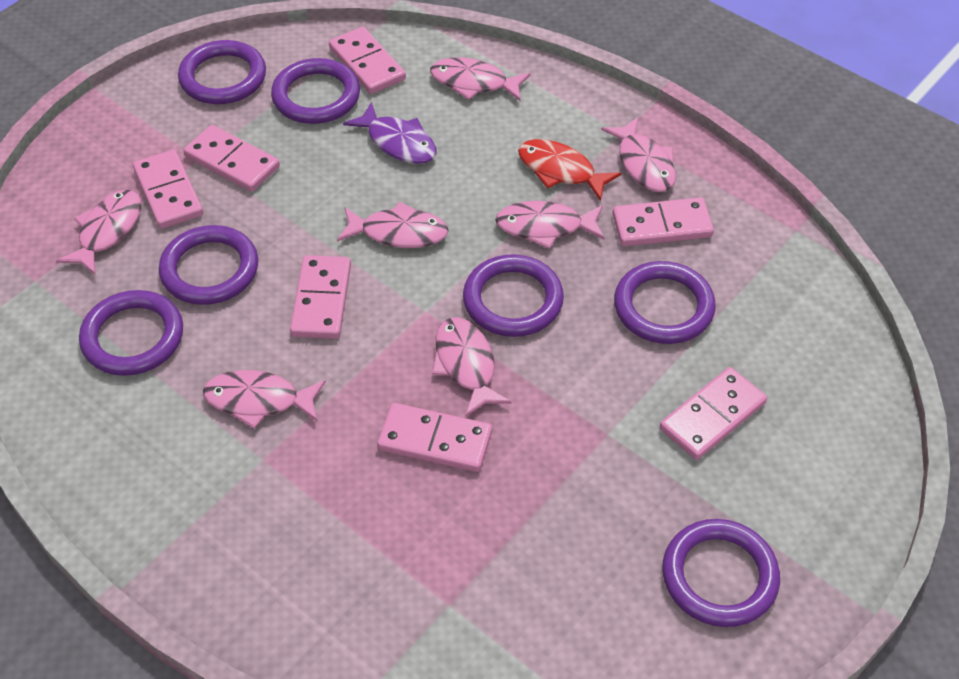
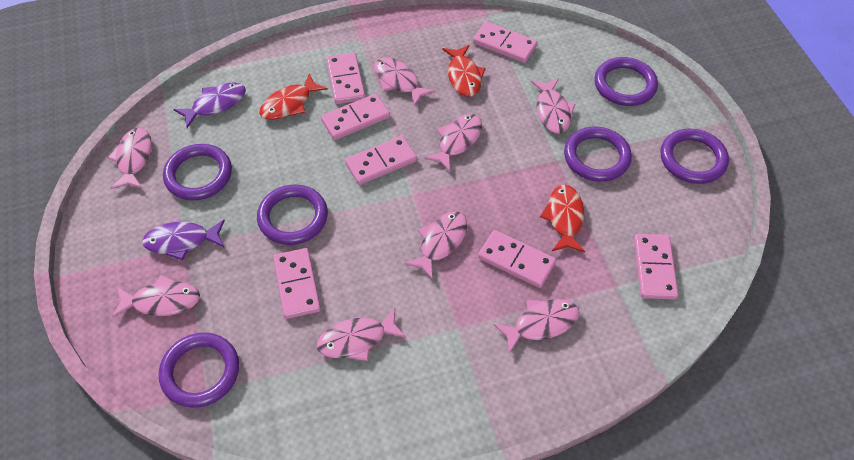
pink fish: 7 -> 8
purple fish: 1 -> 2
purple ring: 7 -> 6
red fish: 1 -> 3

